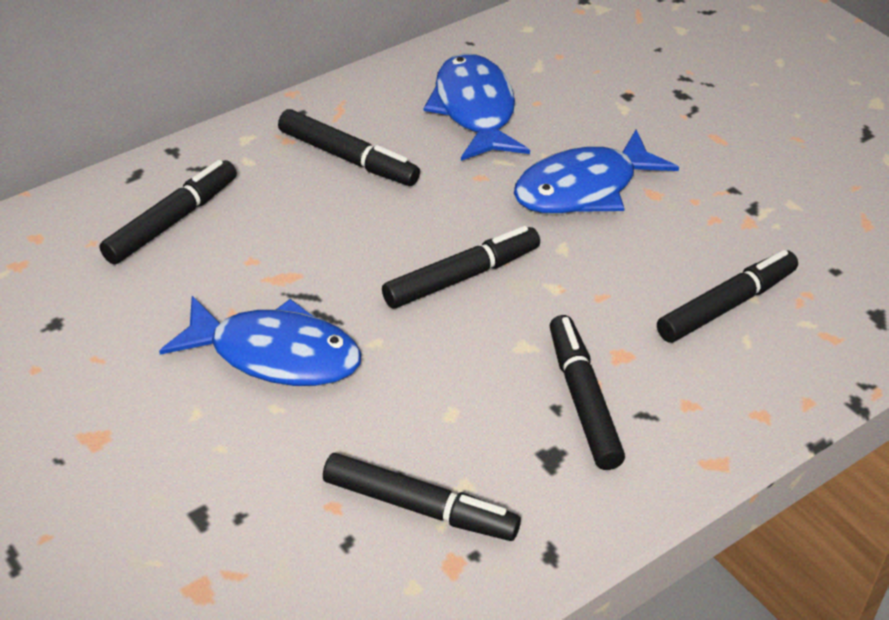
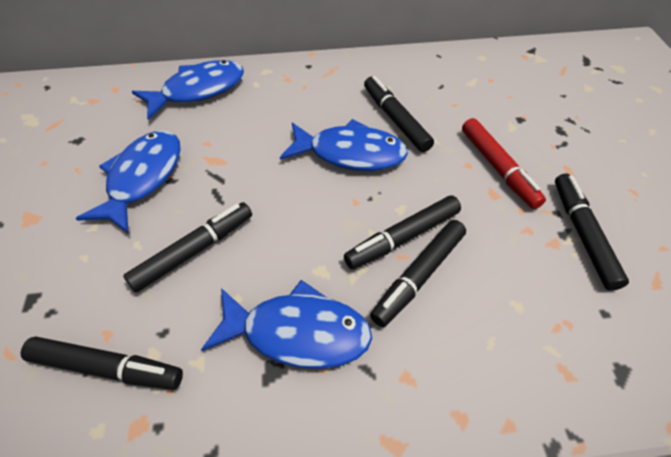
blue fish: 3 -> 4
red marker: 0 -> 1

